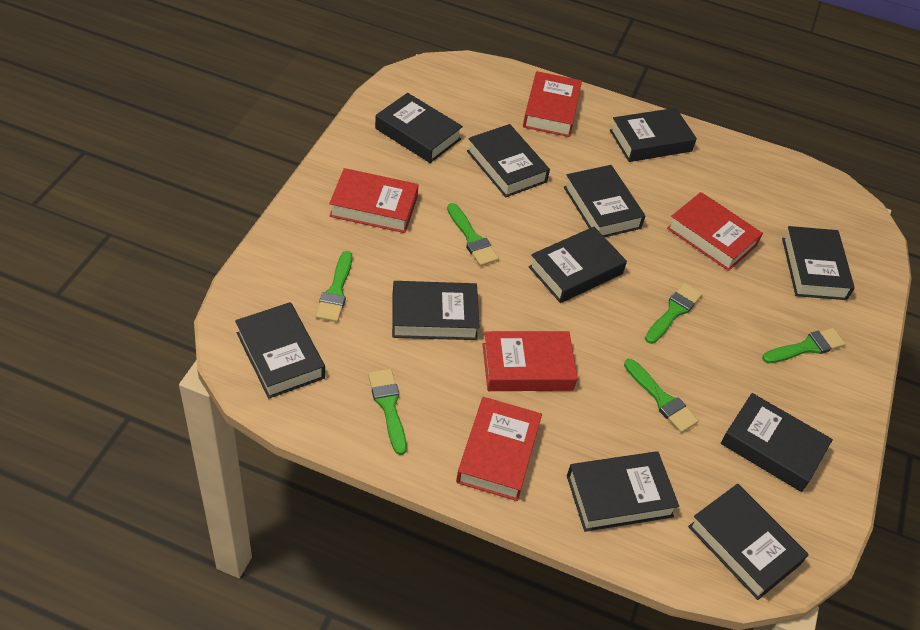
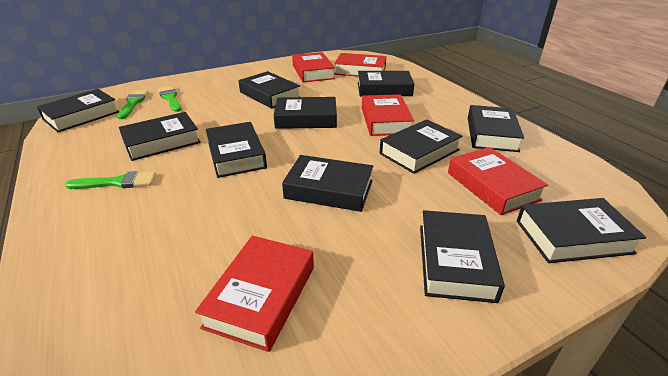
green brush: 6 -> 3

